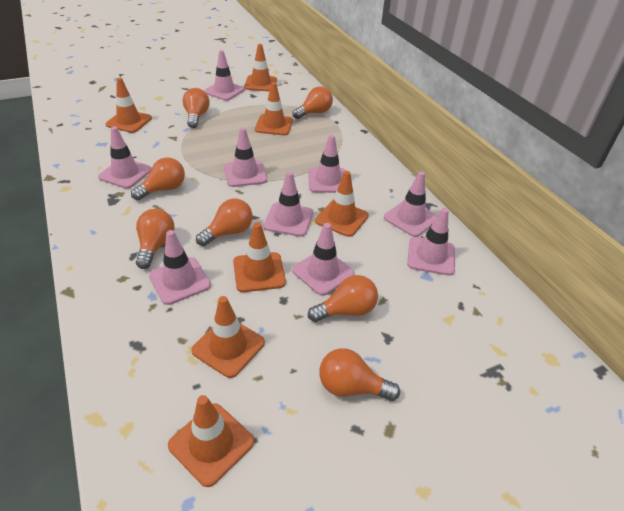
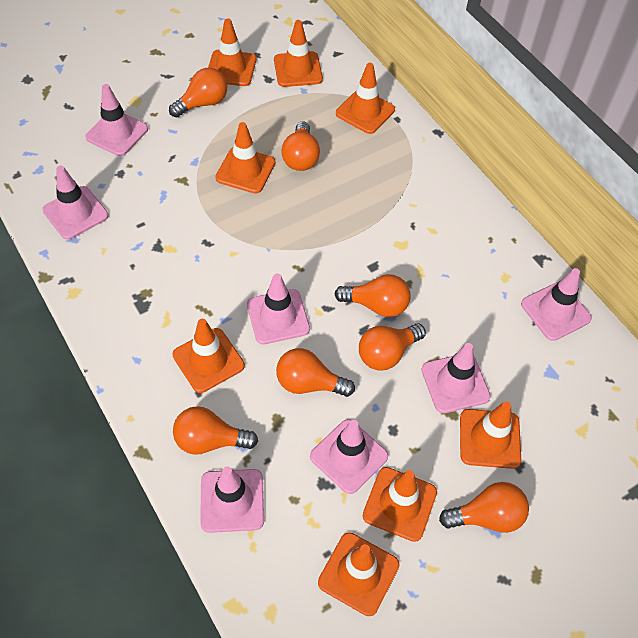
orange traffic cone: 7 -> 8
pink traffic cone: 9 -> 7

